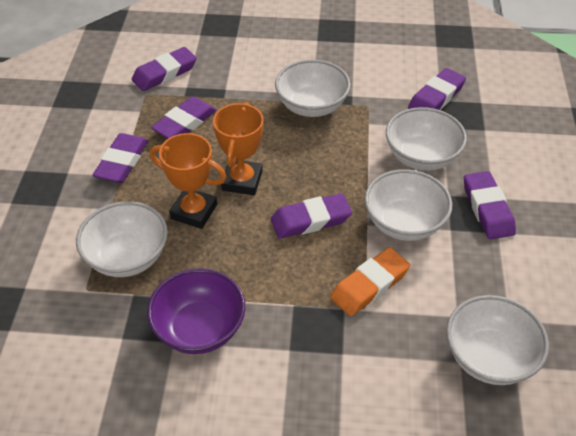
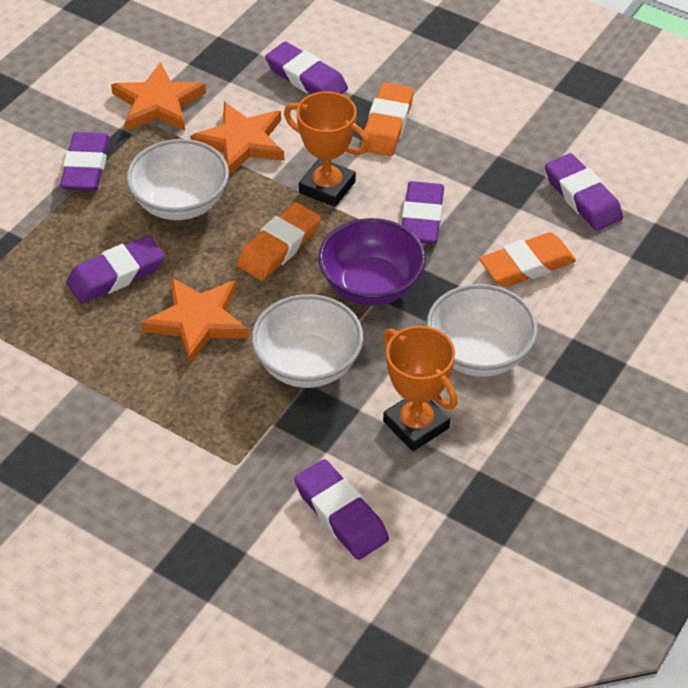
orange eraser: 1 -> 3
orange star: 0 -> 3
white bowl: 5 -> 3

